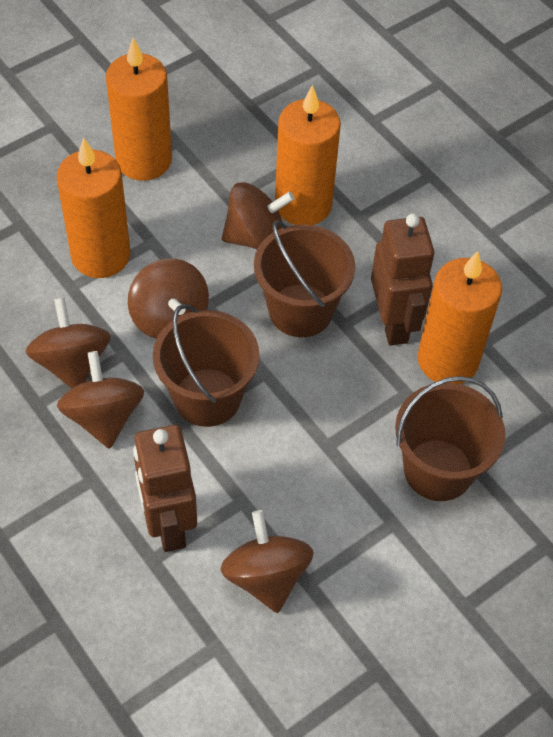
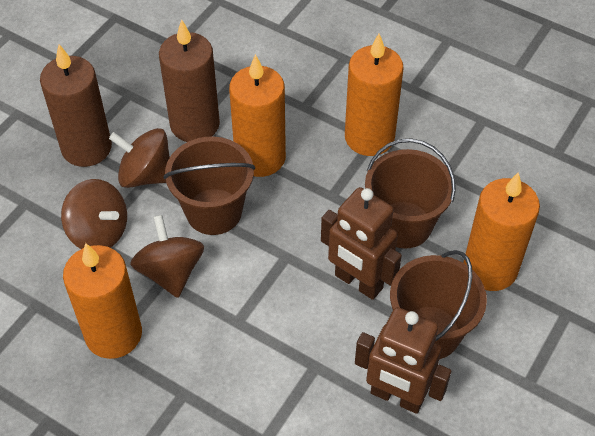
brown candle: 0 -> 2
brown spinning top: 5 -> 3

